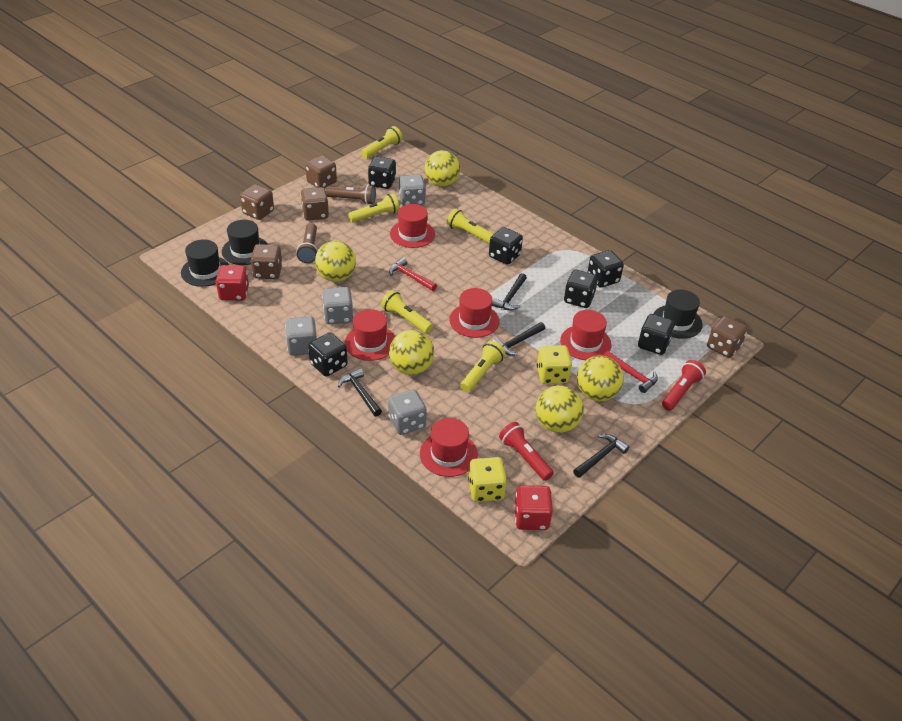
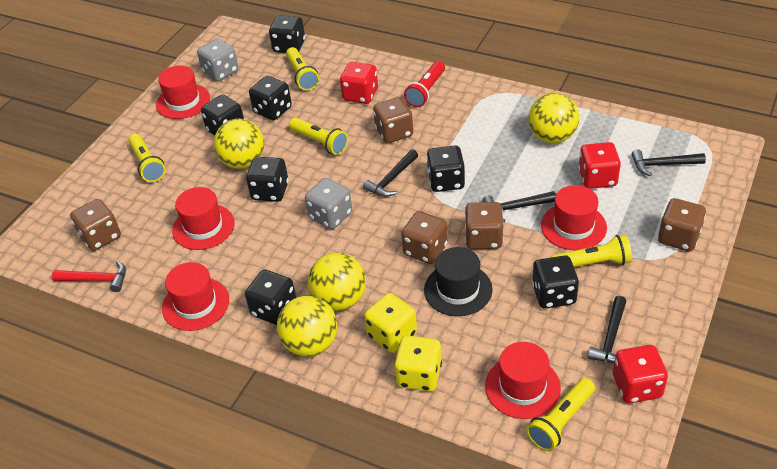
black dice: 6 -> 7
black hat: 3 -> 1
brown flashlight: 2 -> 0
grey dice: 4 -> 2
red dice: 2 -> 3
red flashlight: 2 -> 1
red hammer: 2 -> 1
yellow ball: 5 -> 4

